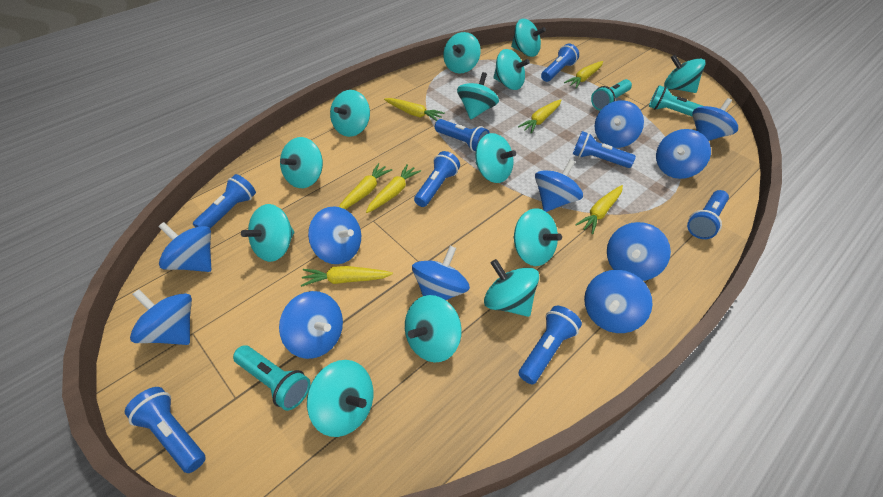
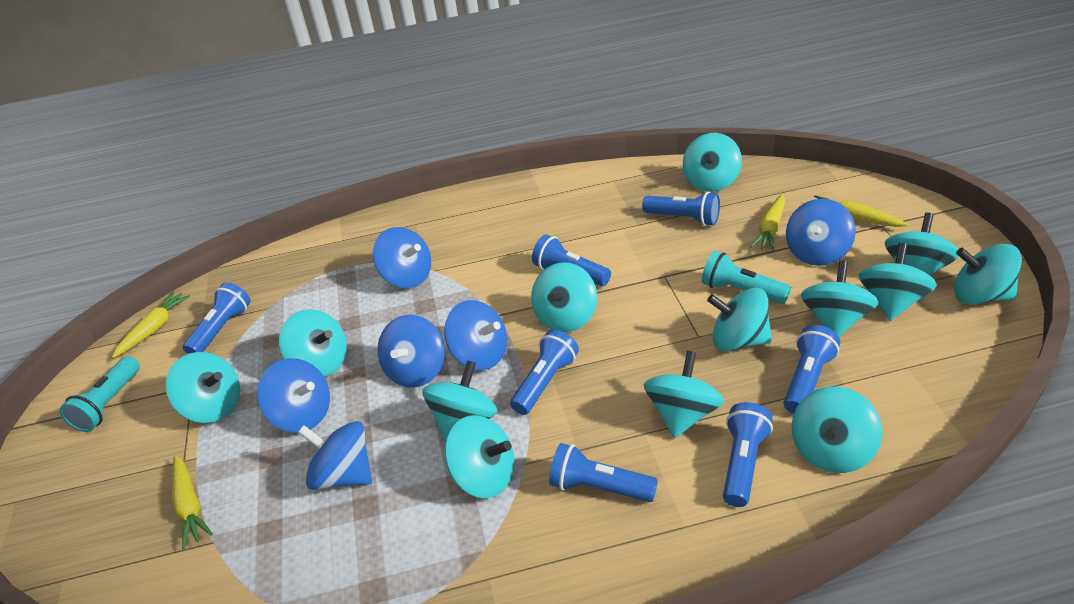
blue flashlight: 8 -> 7
blue spinning top: 11 -> 6
turquoise flashlight: 3 -> 2
yellow carrot: 7 -> 4

